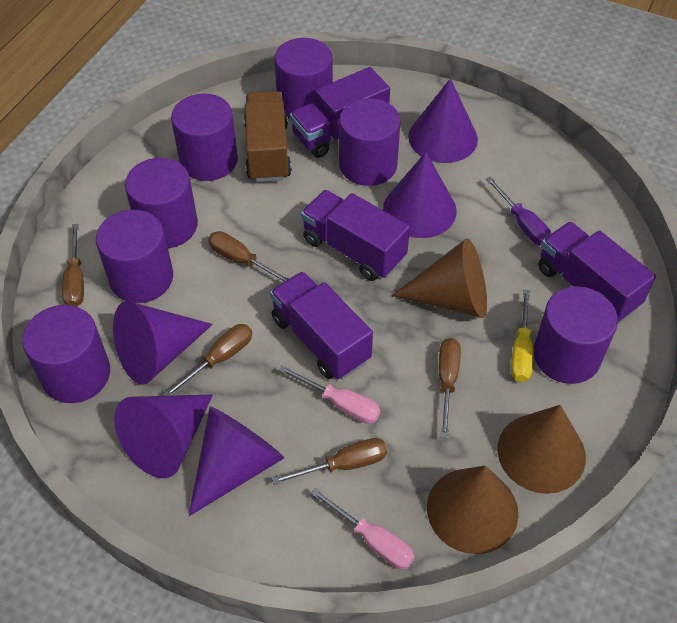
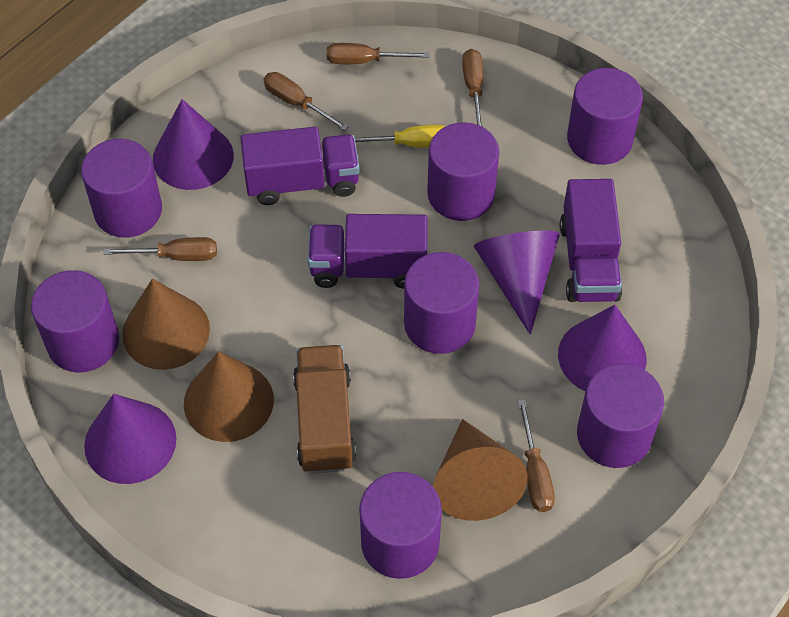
pink screwdriver: 2 -> 0
purple cone: 5 -> 4
purple screwdriver: 1 -> 0
purple truck: 4 -> 3

